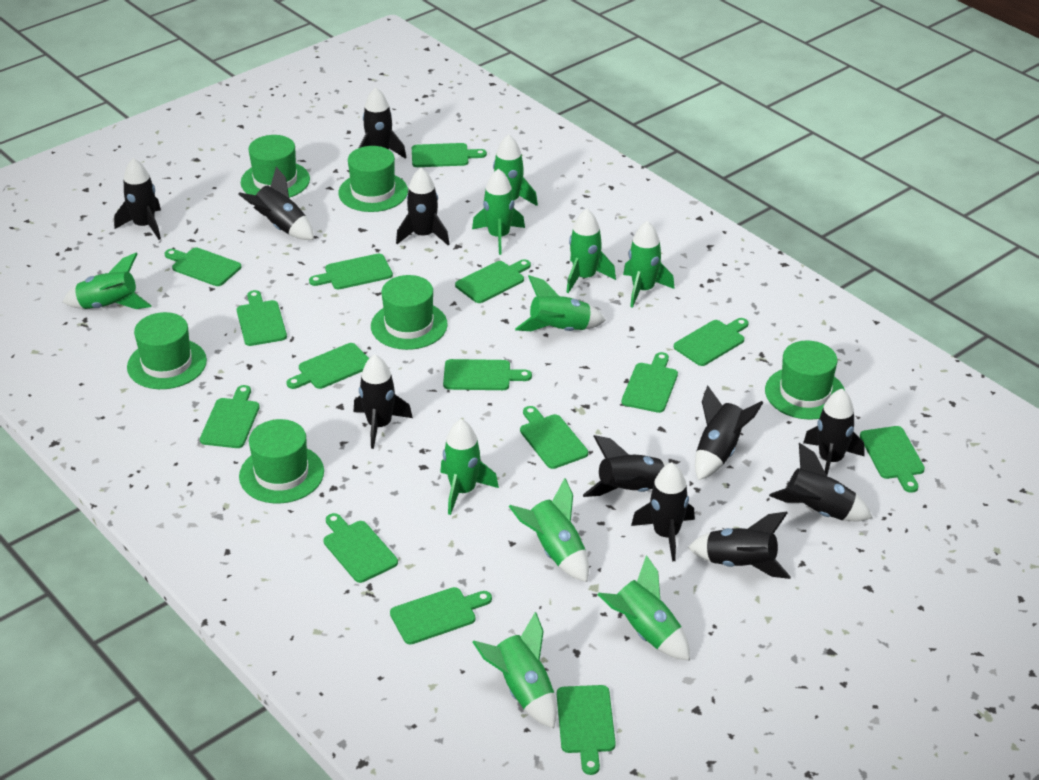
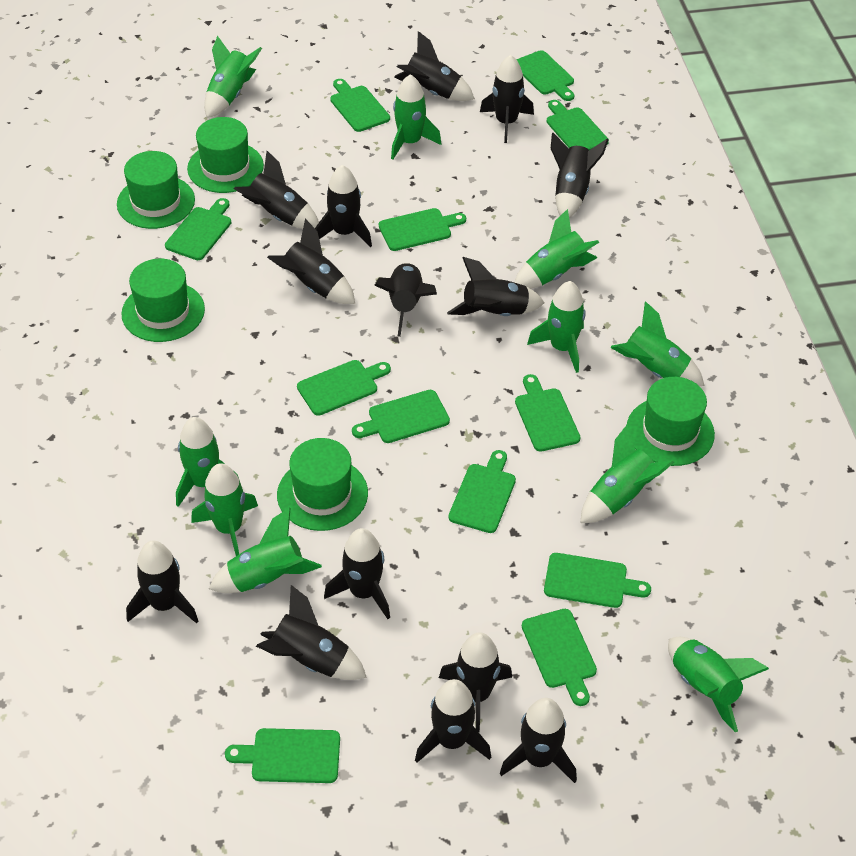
black rocket: 11 -> 14
green cutting board: 15 -> 12
green hat: 6 -> 5

